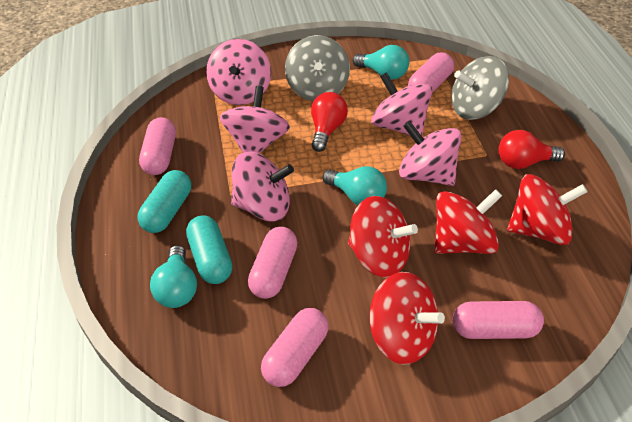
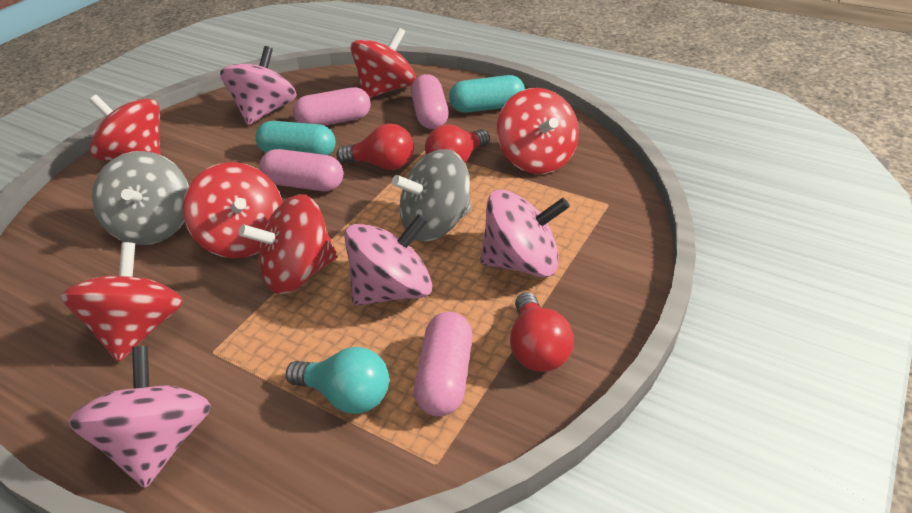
pink capsule: 5 -> 4
pink spinning top: 5 -> 4
red light bulb: 2 -> 3
red spinning top: 4 -> 6
turquoise light bulb: 3 -> 1

